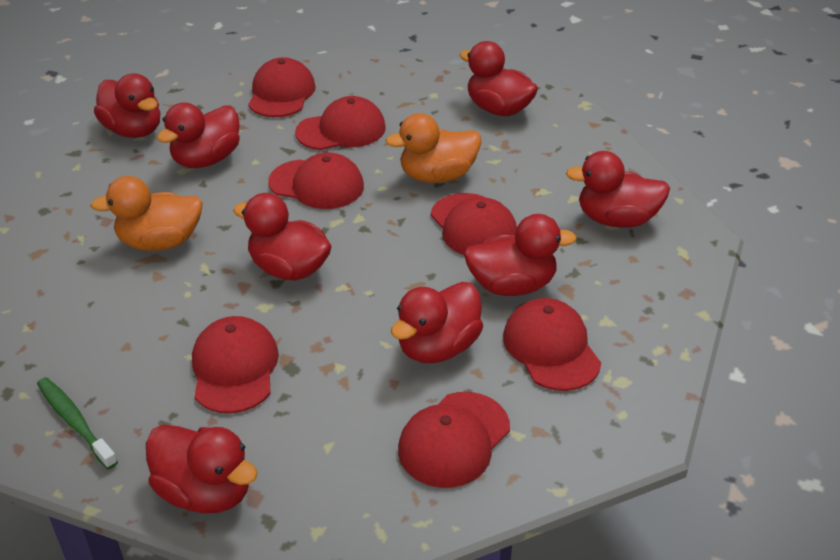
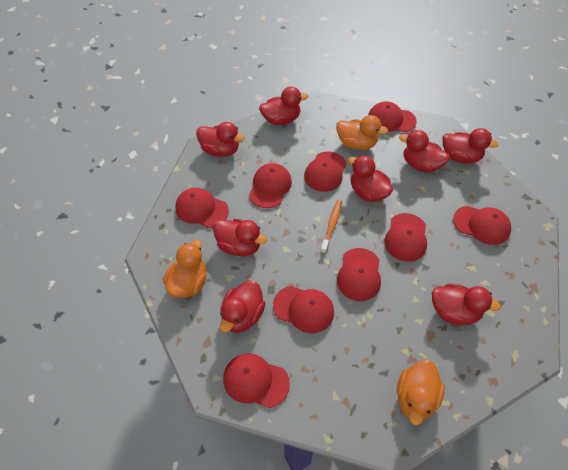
green toothbrush: 1 -> 0
orange duck: 2 -> 3
orange toothbrush: 0 -> 1
red cap: 7 -> 9

